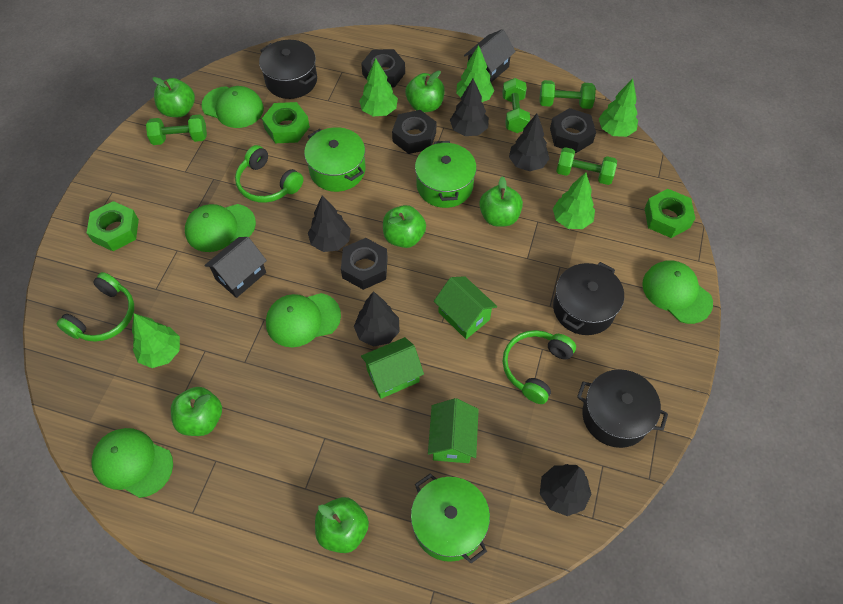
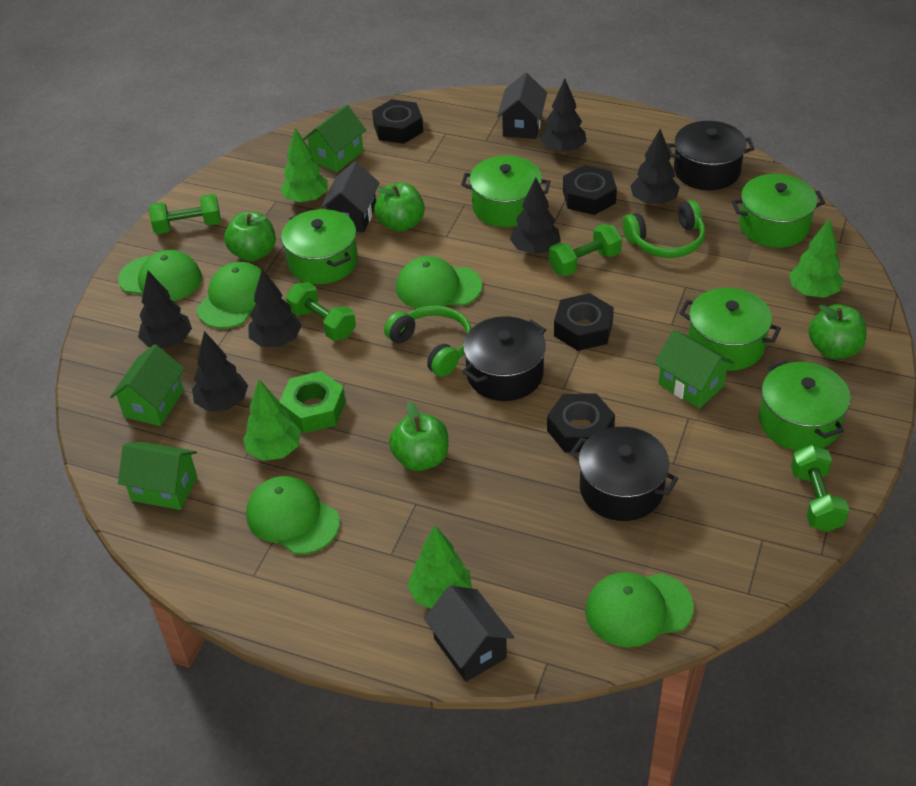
black house: 2 -> 3
black tree: 5 -> 6
green apple: 6 -> 4
green headphones: 3 -> 2
green house: 3 -> 4
green nut: 3 -> 1
green pot: 3 -> 5
green tree: 5 -> 4

